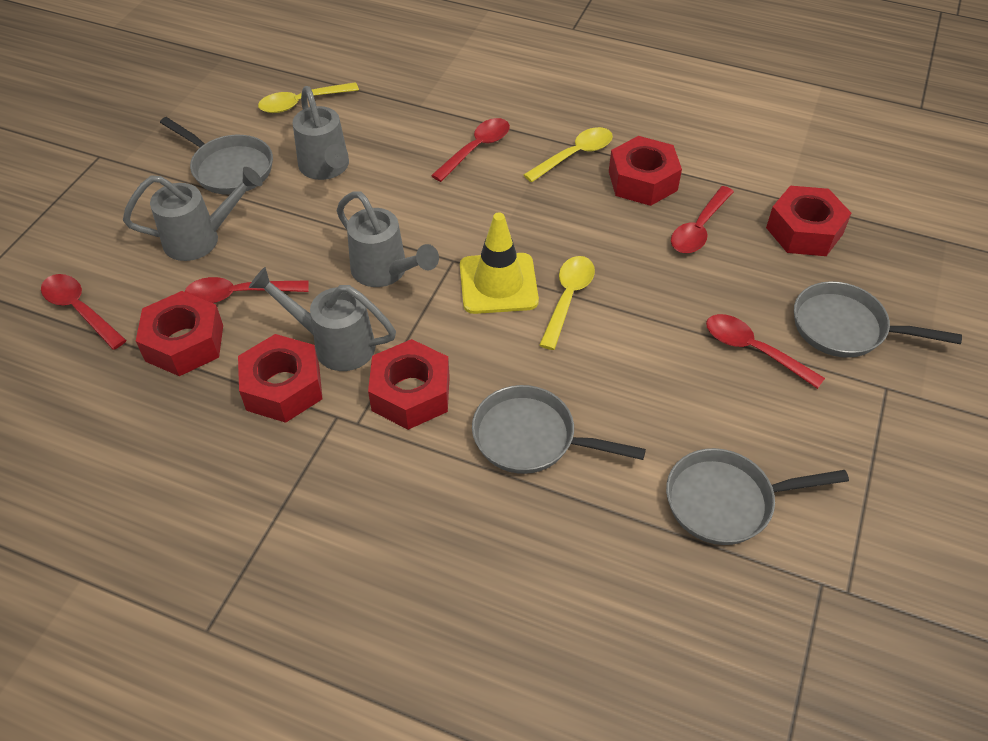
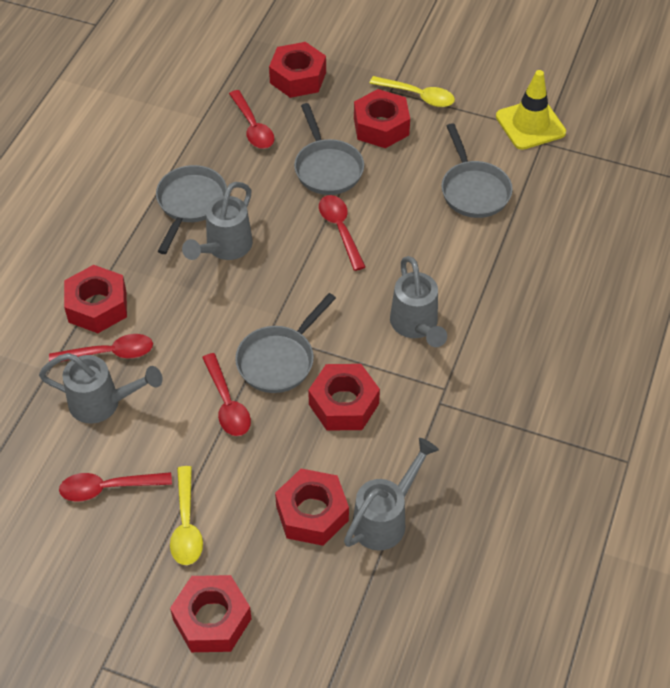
red nut: 5 -> 6
yellow spoon: 3 -> 2

